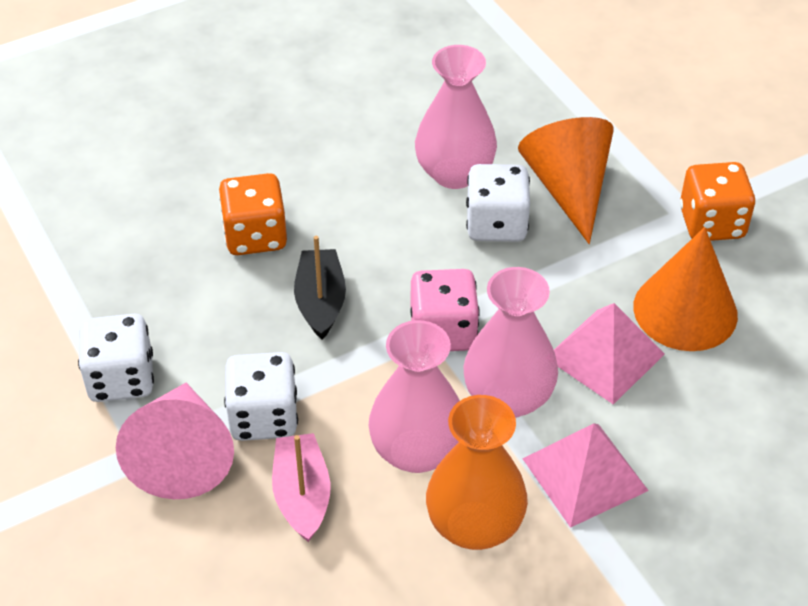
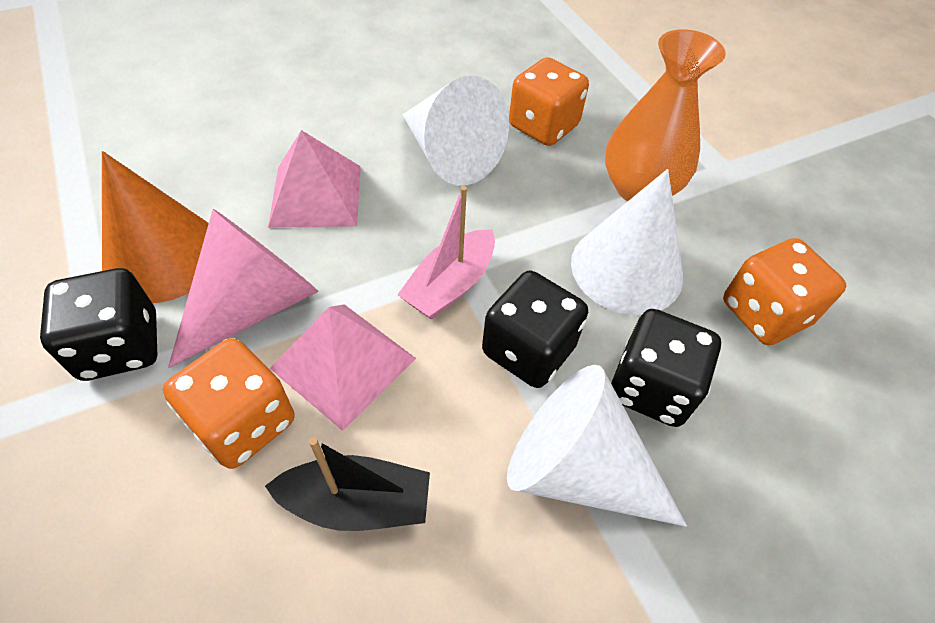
black dice: 0 -> 3
orange cone: 2 -> 1
orange dice: 2 -> 3
pink dice: 1 -> 0
pink vase: 3 -> 0
white cone: 0 -> 3
white dice: 3 -> 0

